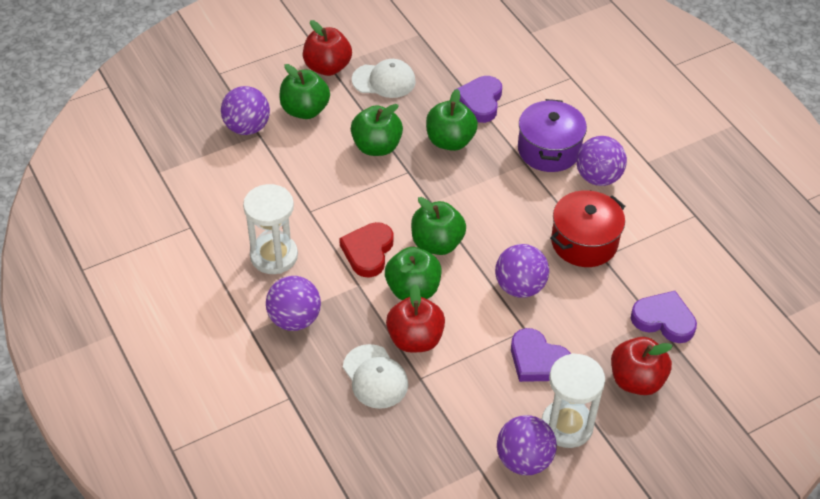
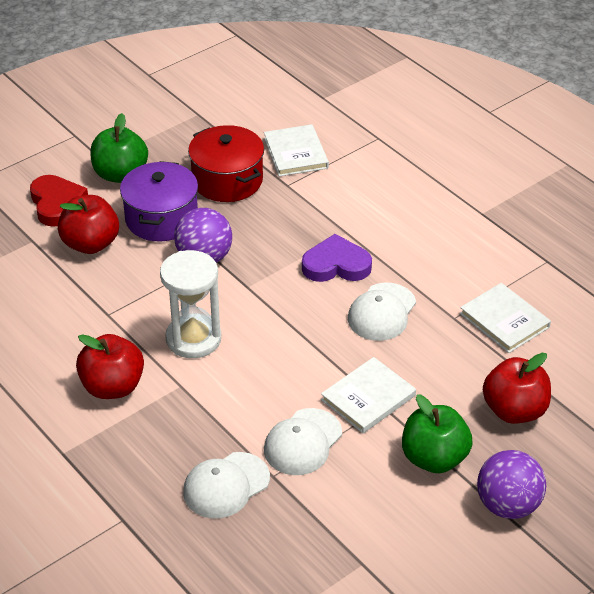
green apple: 5 -> 2
purple ball: 5 -> 2
purple heart: 3 -> 1
white book: 0 -> 3
white cap: 2 -> 3
white hourglass: 2 -> 1

